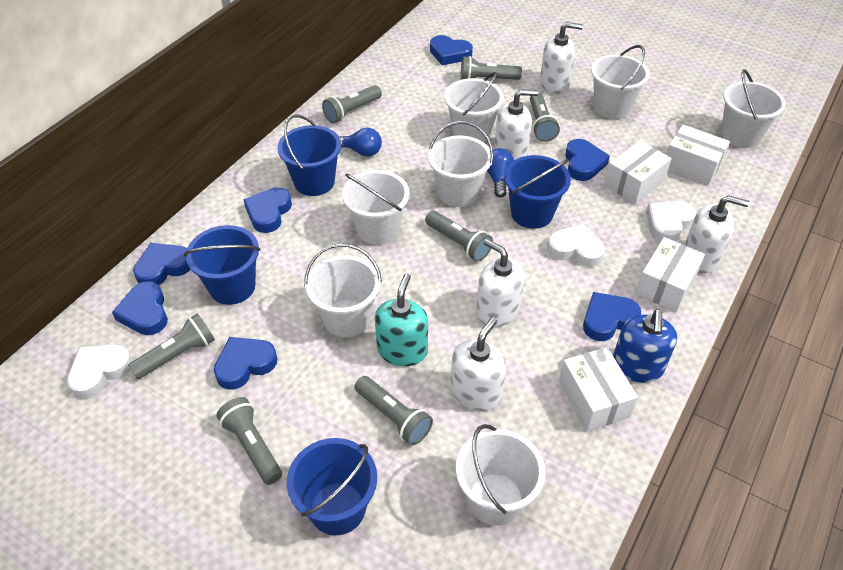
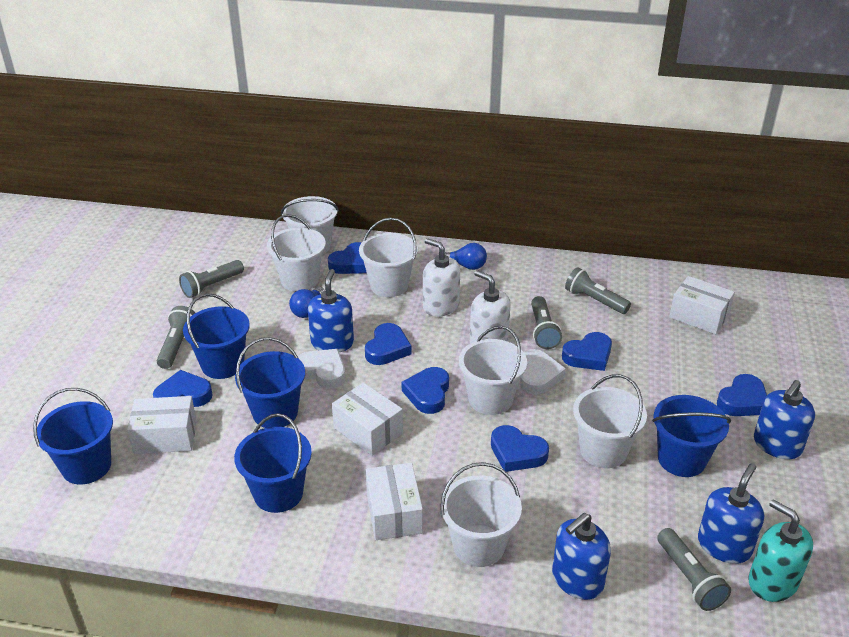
blue bucket: 4 -> 5
blue soap dispenser: 1 -> 4
grey flashlight: 7 -> 5
white bucket: 7 -> 6
white heart: 3 -> 2
white soap dispenser: 5 -> 2

